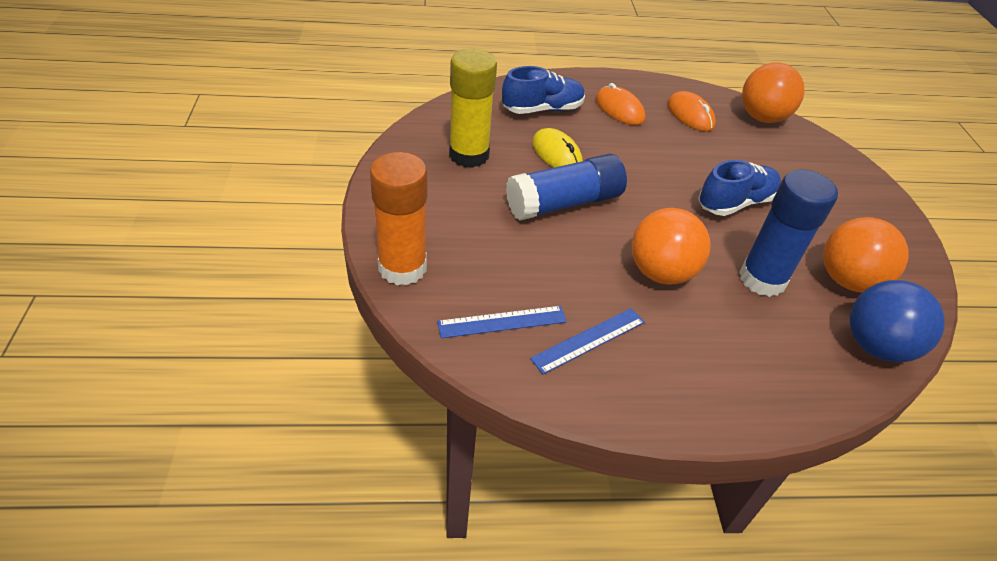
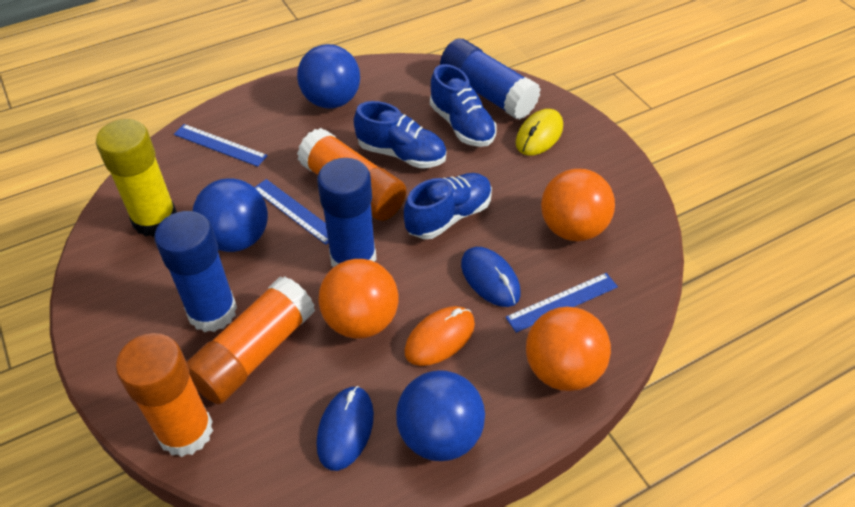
blue ball: 1 -> 3
blue glue stick: 2 -> 3
blue mouse: 0 -> 2
blue ruler: 2 -> 3
blue shoe: 2 -> 3
orange glue stick: 1 -> 3
orange mouse: 2 -> 1

